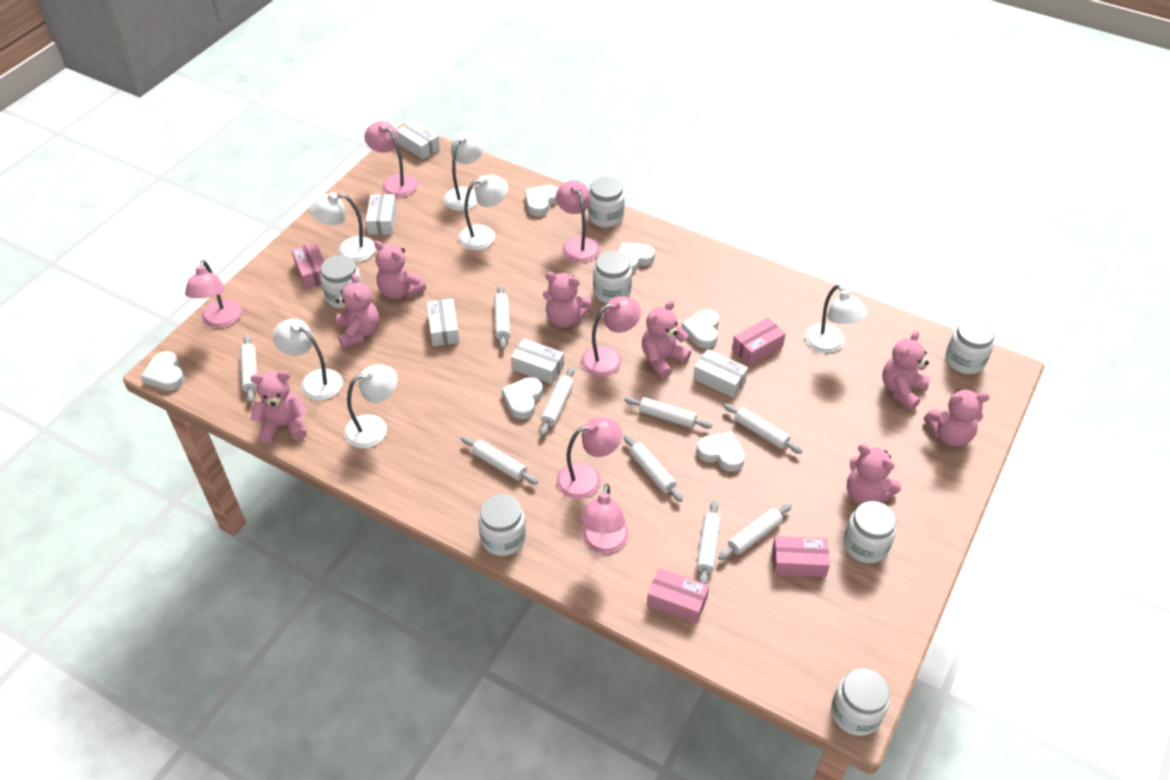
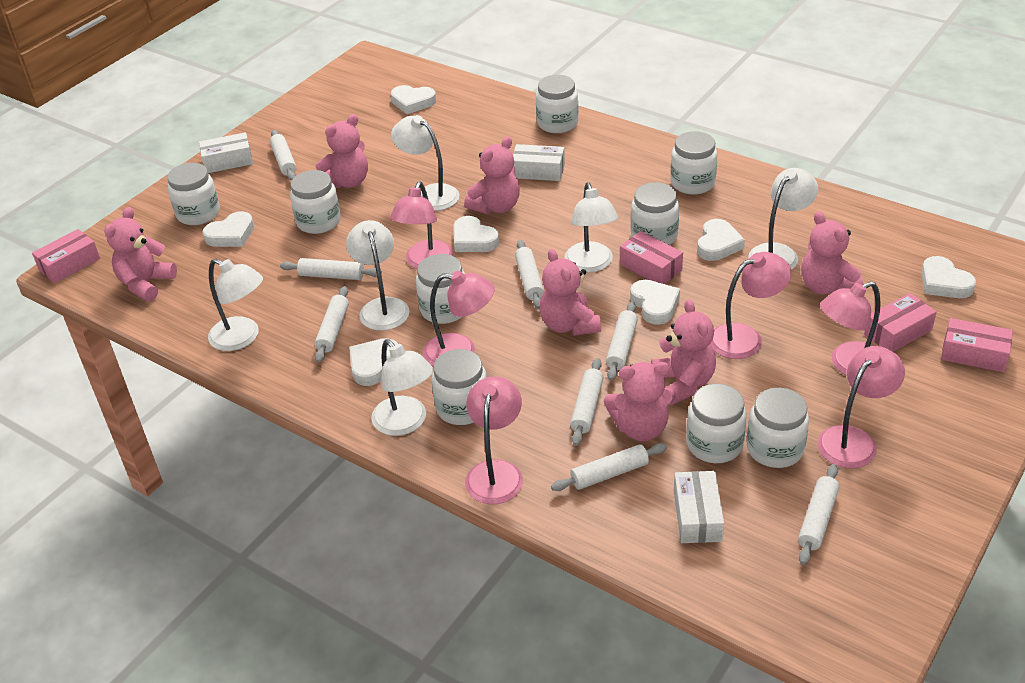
pink teddy bear: 8 -> 7
white box: 5 -> 3
white heart: 6 -> 7
white jar: 7 -> 9
white rolling pin: 9 -> 8

